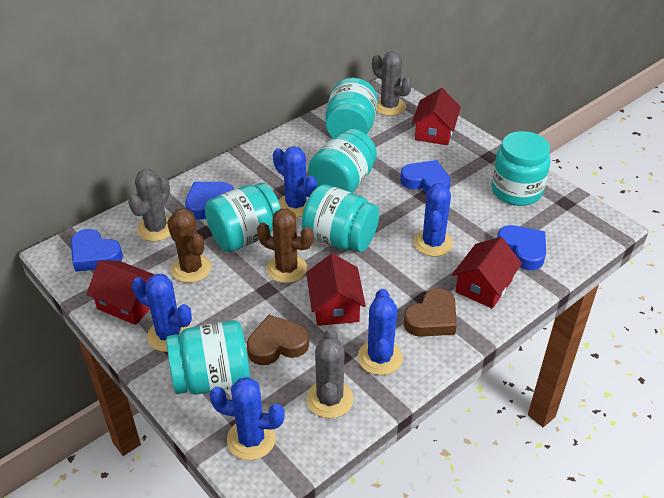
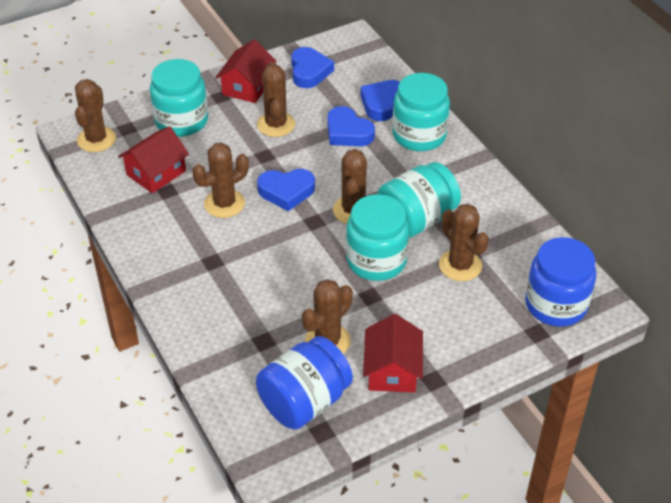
blue cactus: 5 -> 0
blue jar: 0 -> 2
brown cactus: 2 -> 6
brown heart: 2 -> 0
grey cactus: 3 -> 0
red house: 4 -> 3
turquoise jar: 6 -> 4

